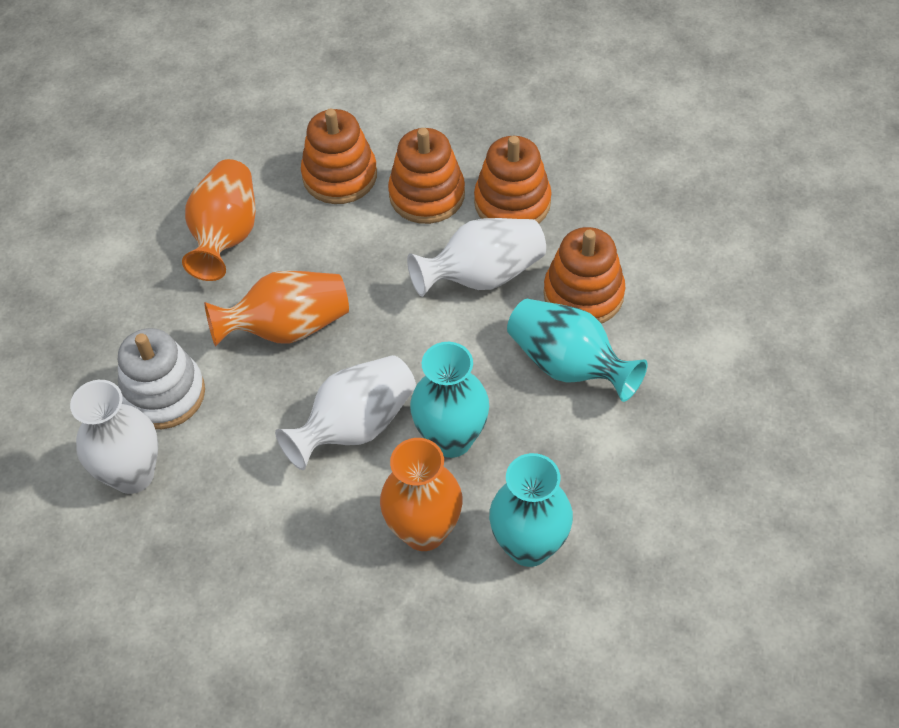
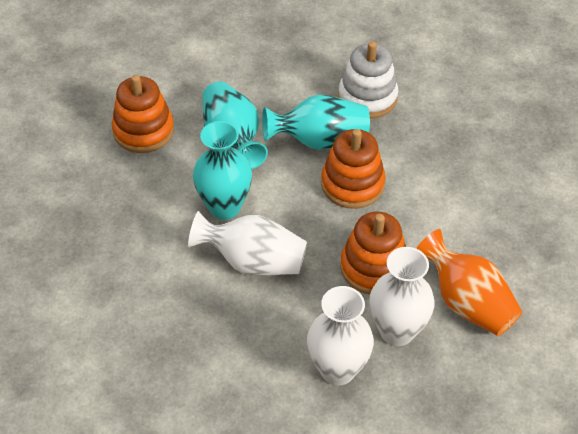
orange stacking toy: 4 -> 3
orange vase: 3 -> 1

